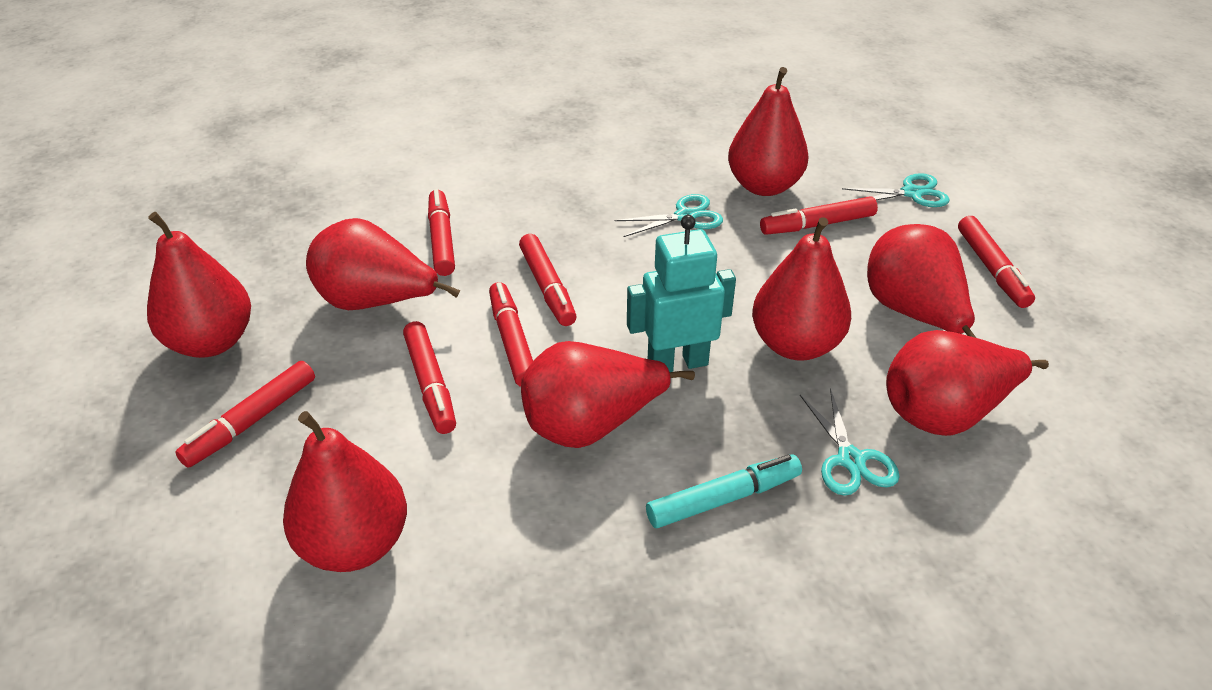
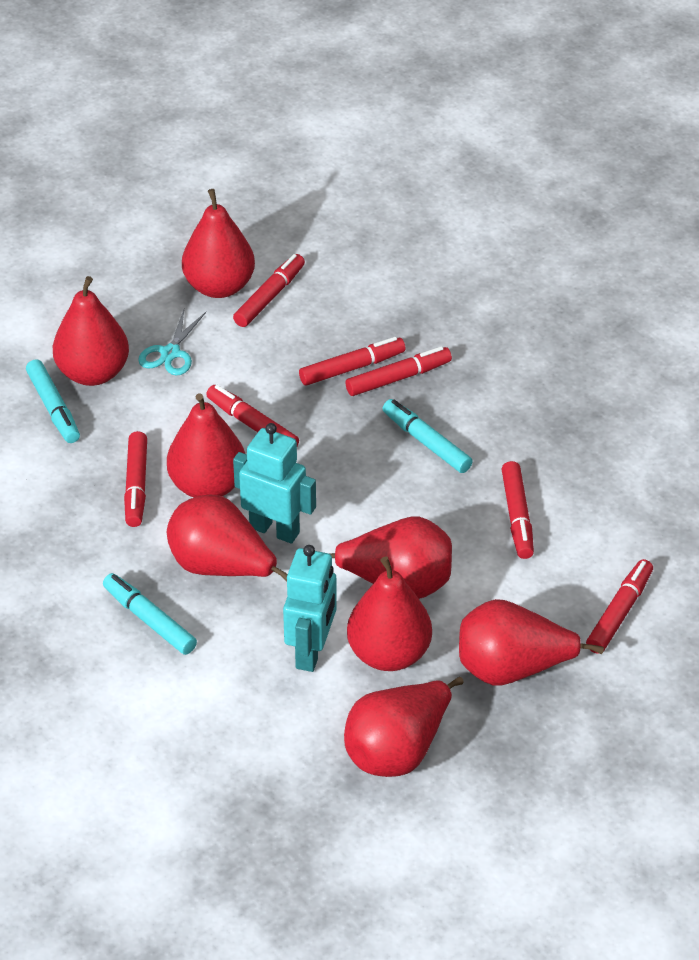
turquoise marker: 1 -> 3
turquoise robot: 1 -> 2
turquoise scissors: 3 -> 1

